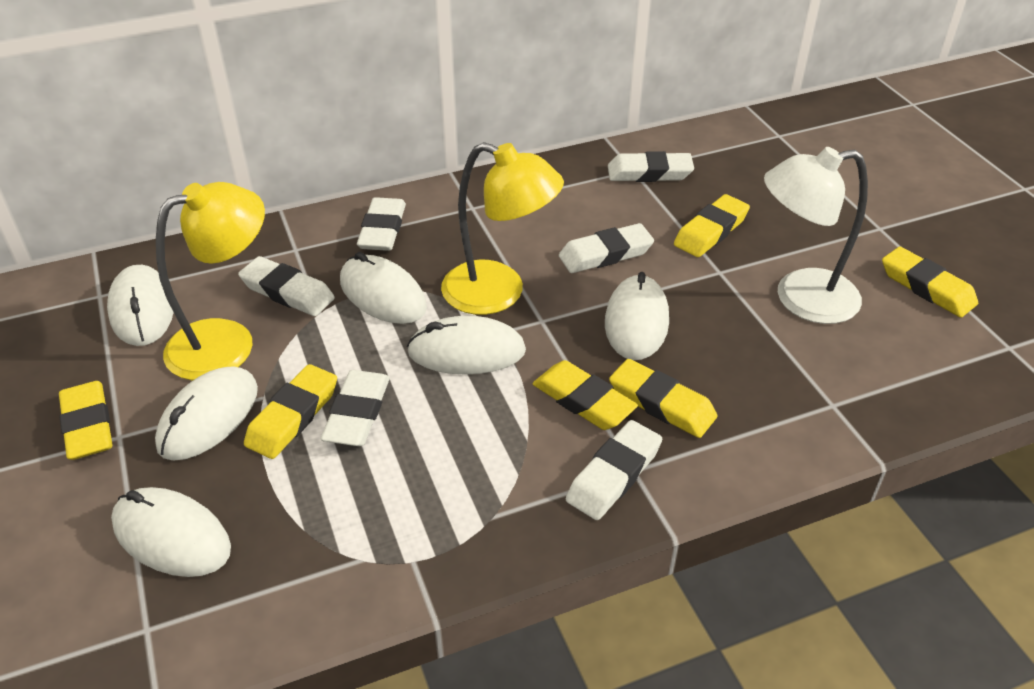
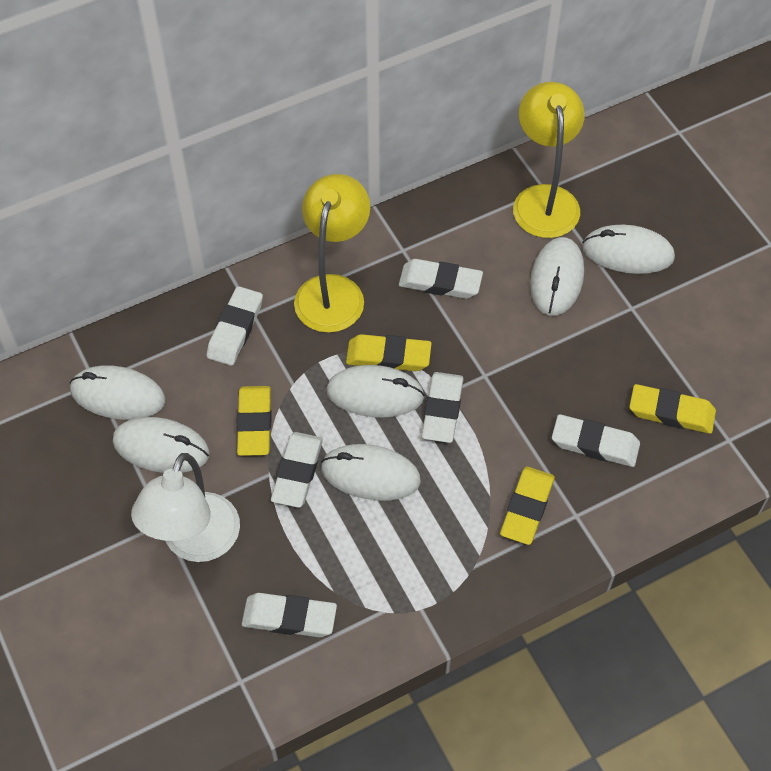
yellow eraser: 6 -> 4

